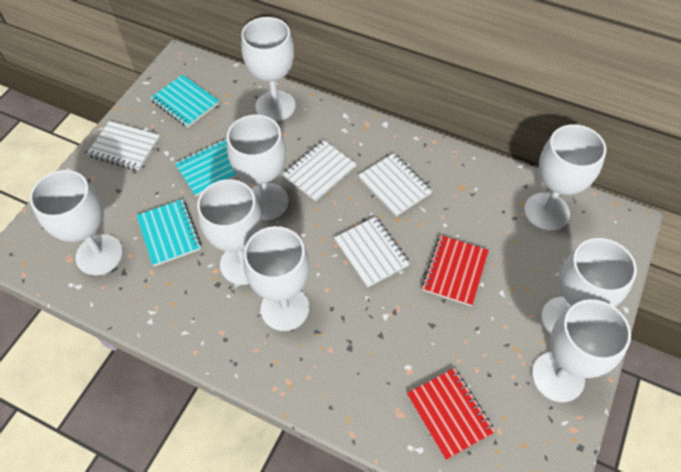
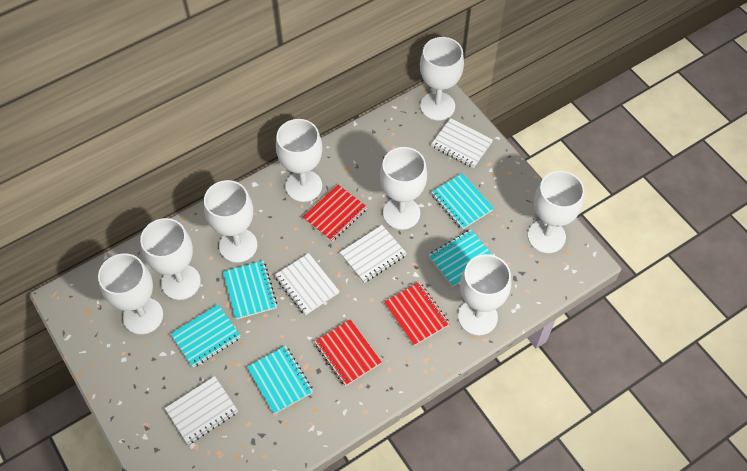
red notebook: 2 -> 3
turquoise notebook: 3 -> 5

